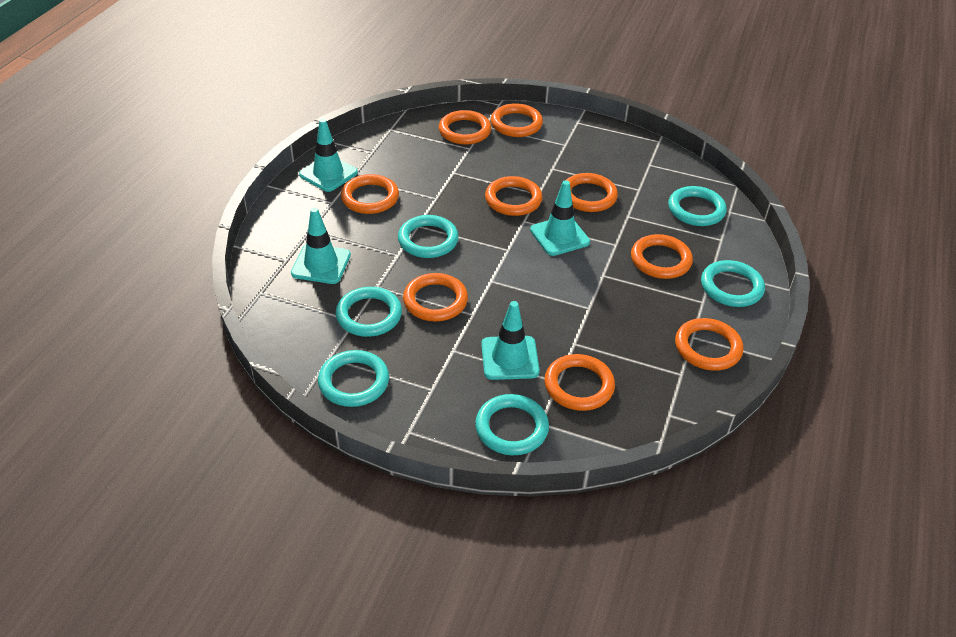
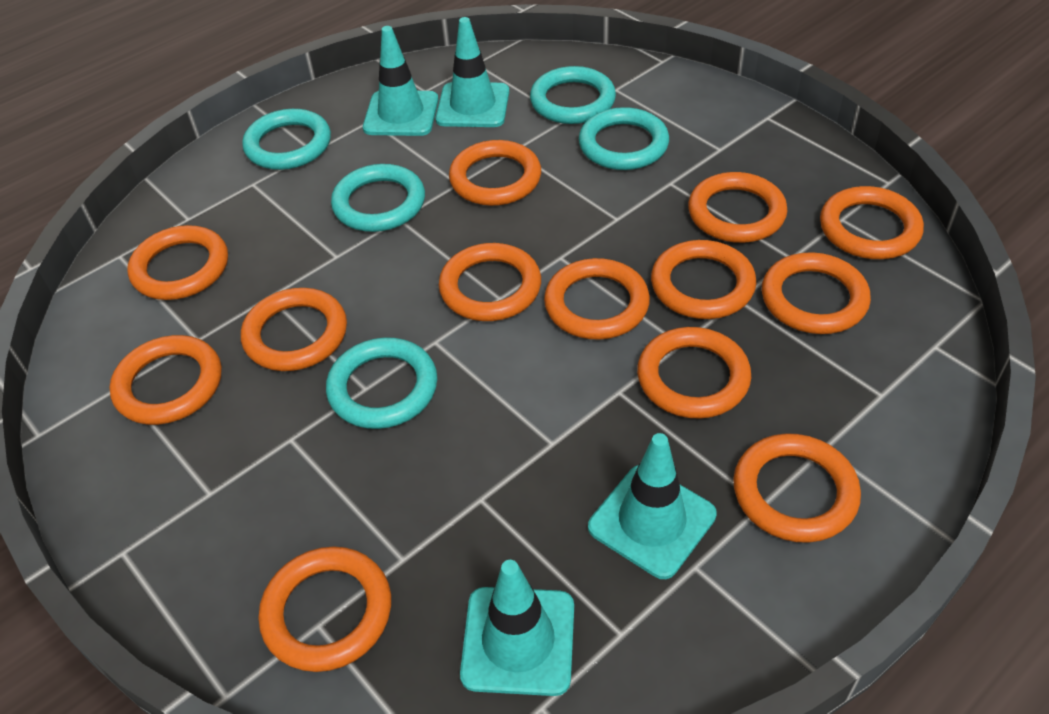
orange ring: 9 -> 13
turquoise ring: 6 -> 5

